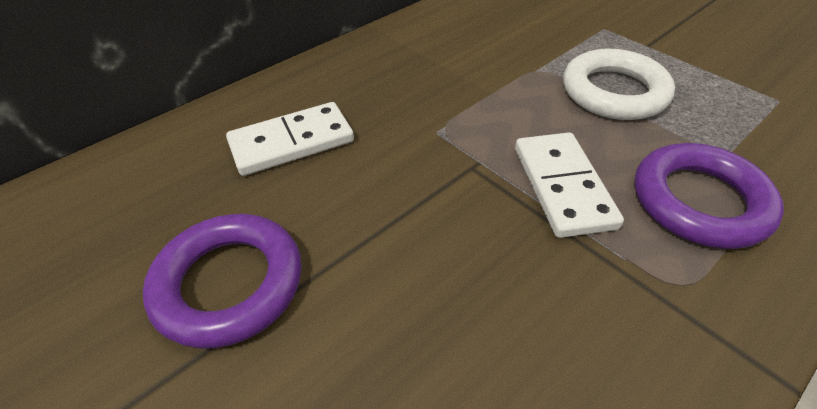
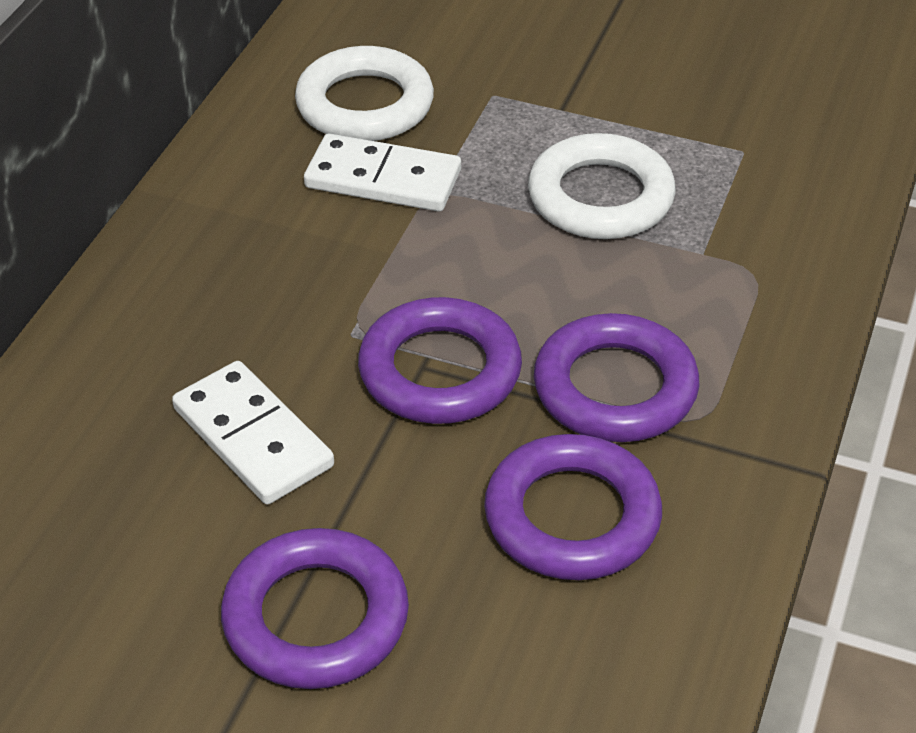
purple ring: 2 -> 4
white ring: 1 -> 2

